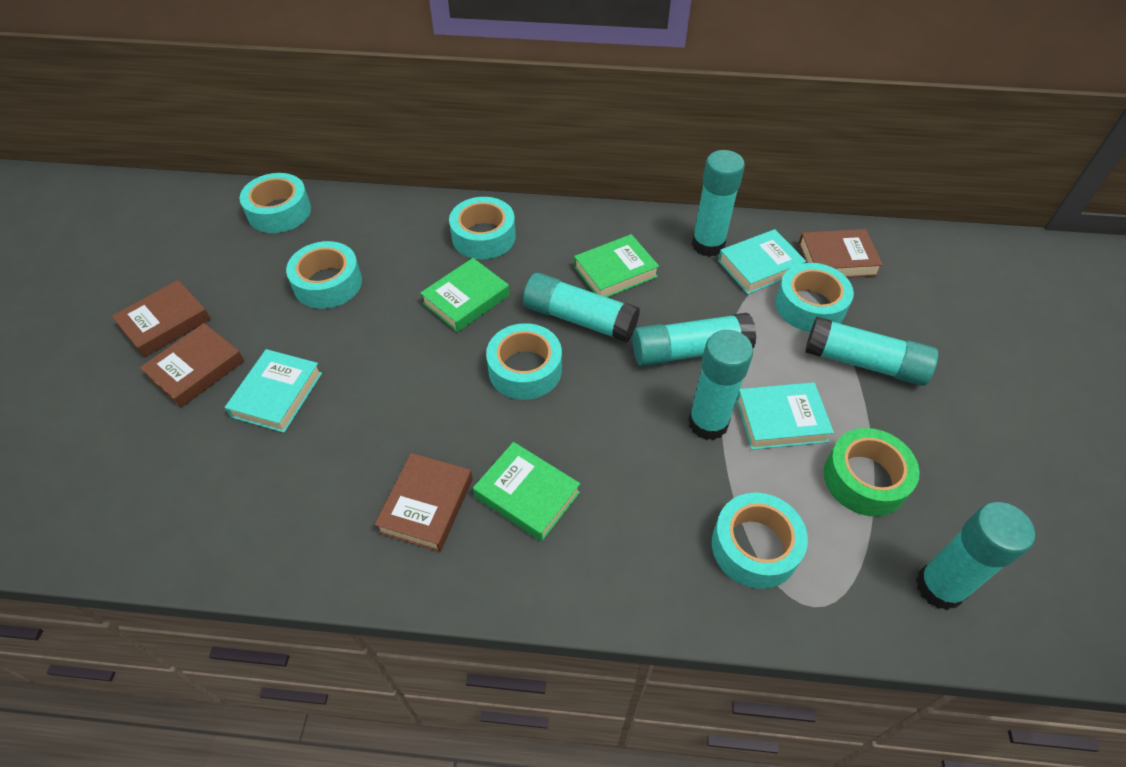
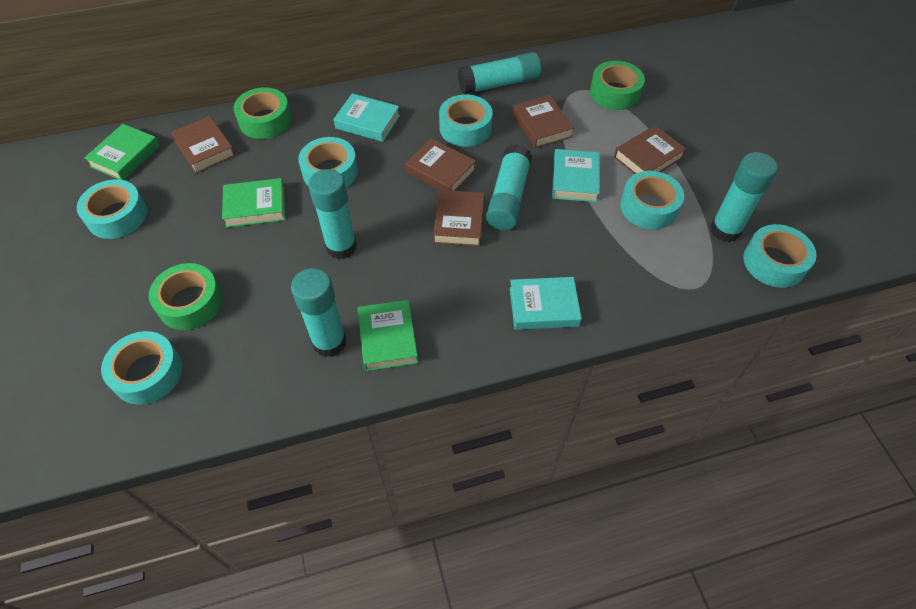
brown book: 4 -> 5
green tape: 1 -> 3
turquoise glue stick: 6 -> 5

